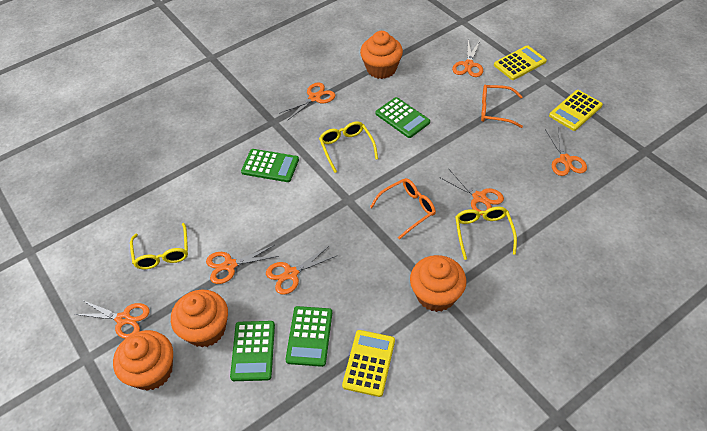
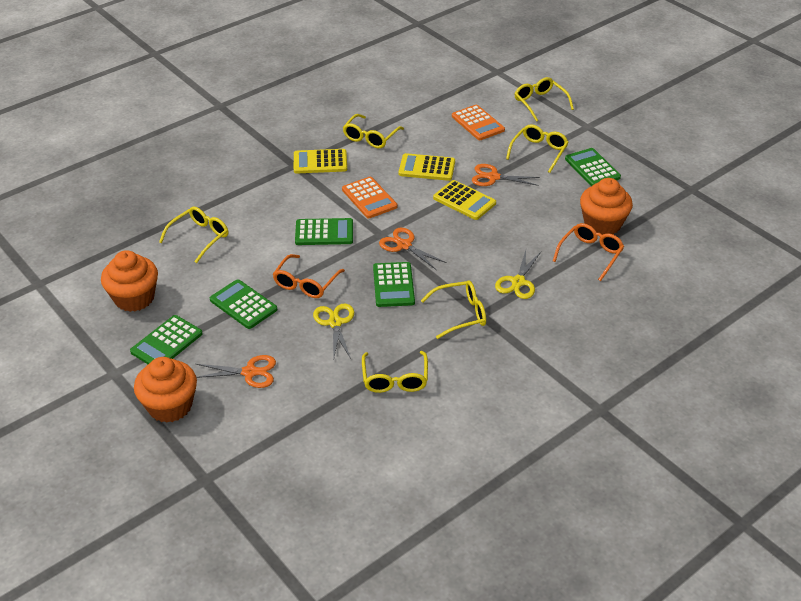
green calculator: 4 -> 5
orange calculator: 0 -> 2
orange cupcake: 4 -> 3
orange scissors: 7 -> 3
yellow glasses: 3 -> 6
yellow scissors: 0 -> 2

